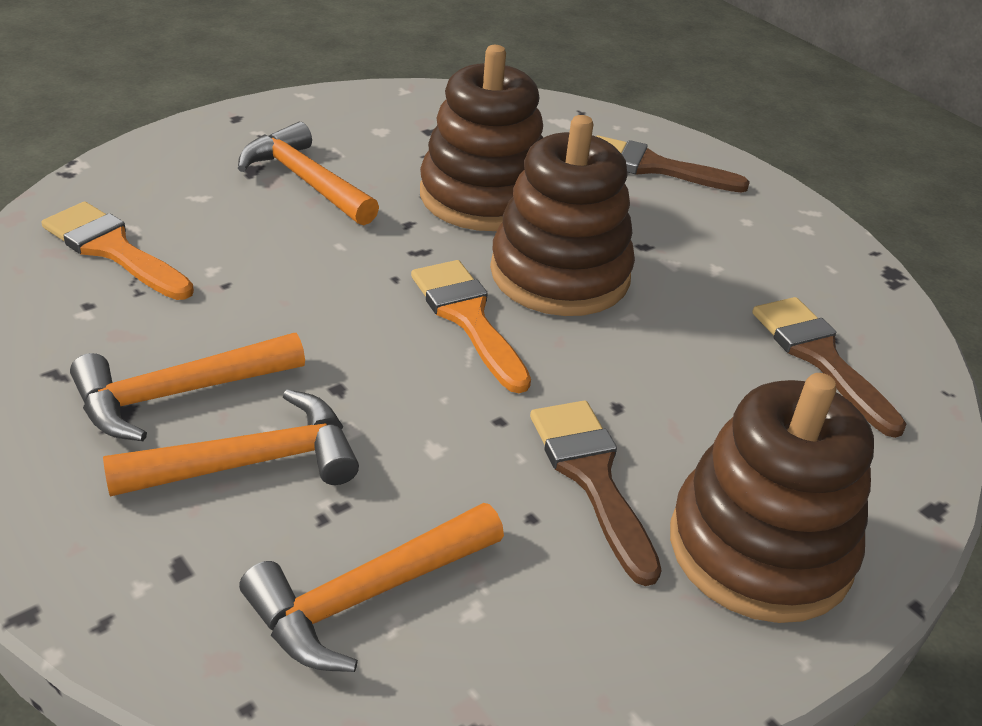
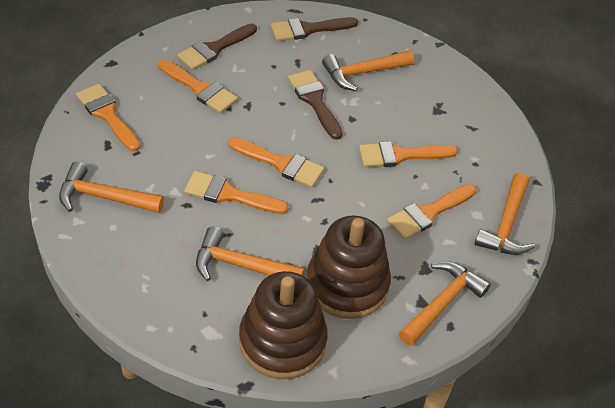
brown stacking toy: 3 -> 2
orange brush: 2 -> 6
orange hammer: 4 -> 5

